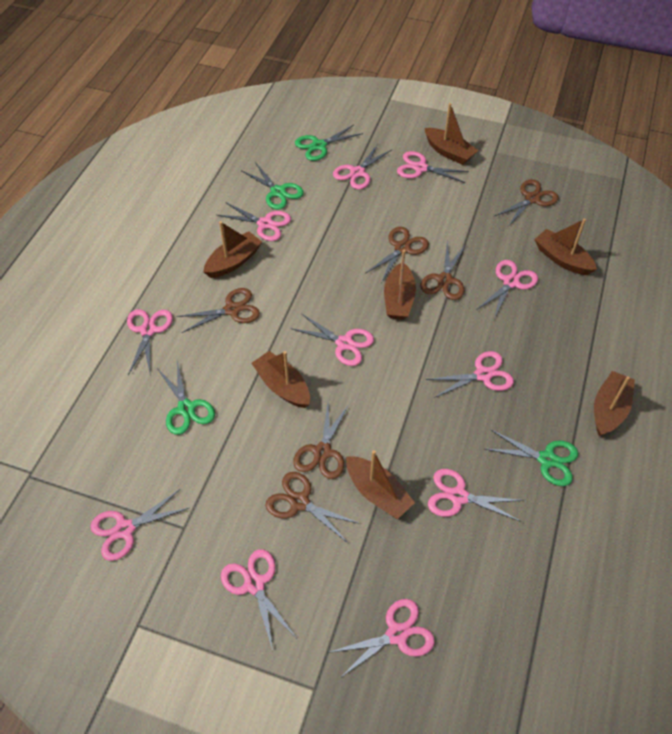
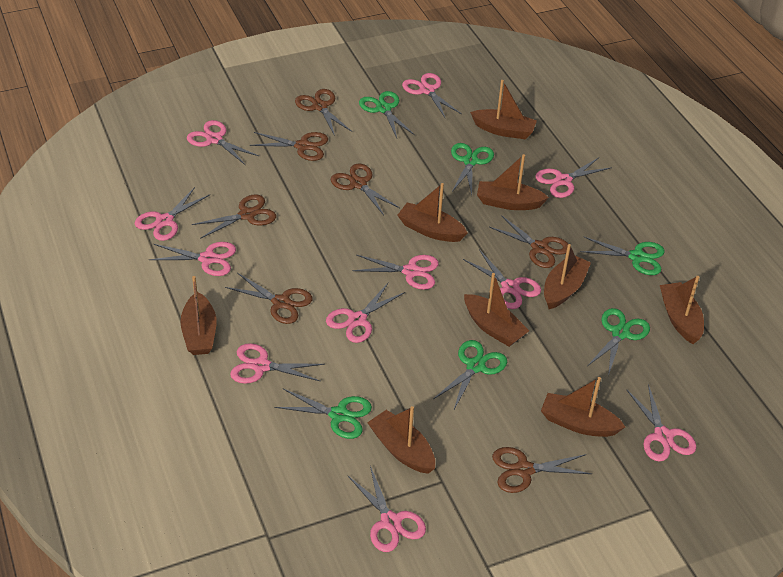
brown boat: 7 -> 9
brown scissors: 6 -> 7
green scissors: 4 -> 6

